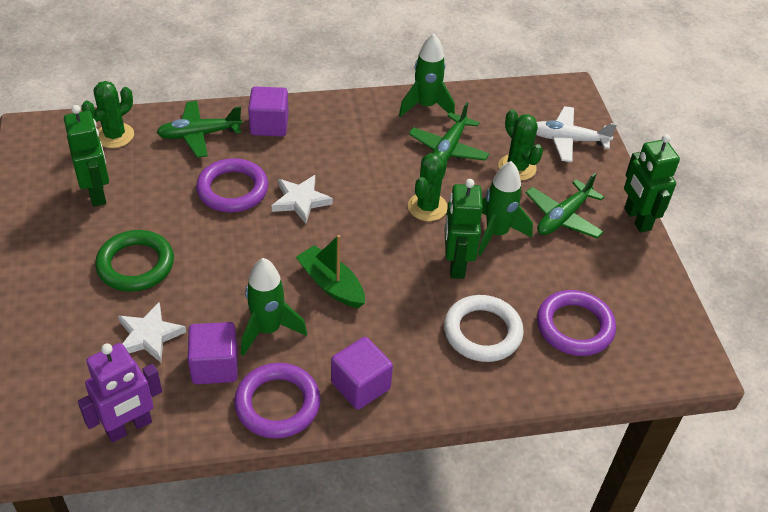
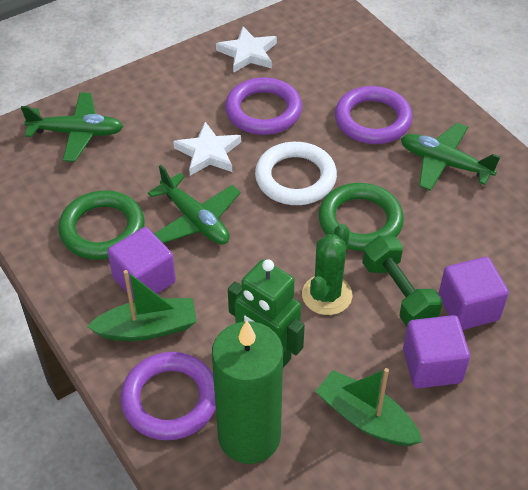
green boat: 1 -> 2
green cactus: 3 -> 1
green candle: 0 -> 1
green dumbbell: 0 -> 1
green ring: 1 -> 2
green robot: 3 -> 1
green rocket: 3 -> 0
purple robot: 1 -> 0
white plane: 1 -> 0

